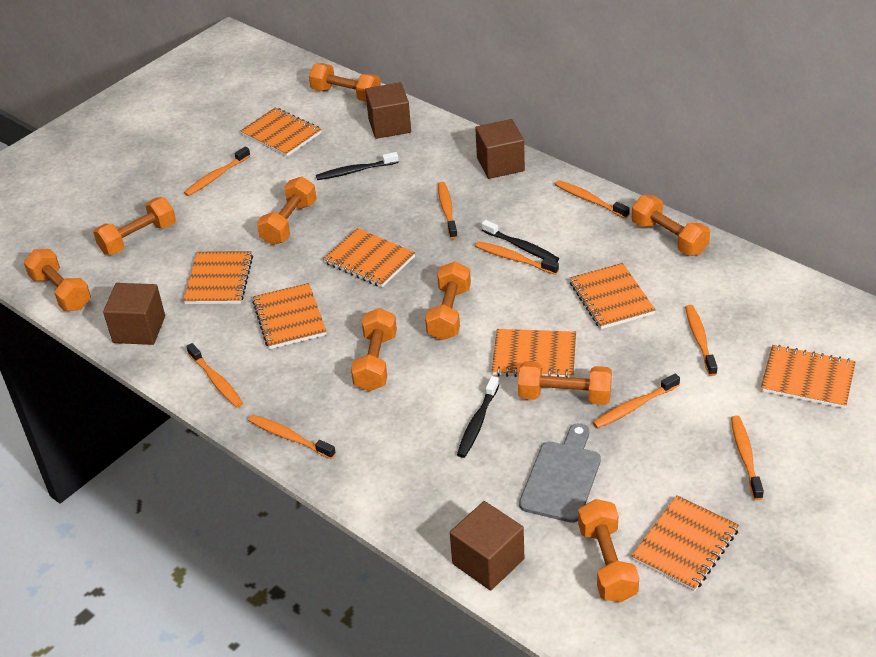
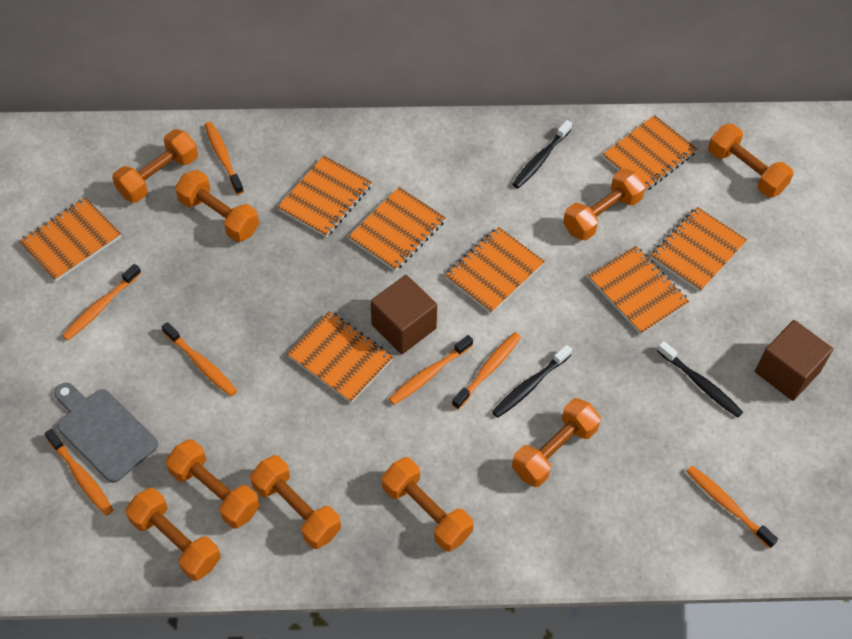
brown cube: 4 -> 2
orange toothbrush: 9 -> 7

